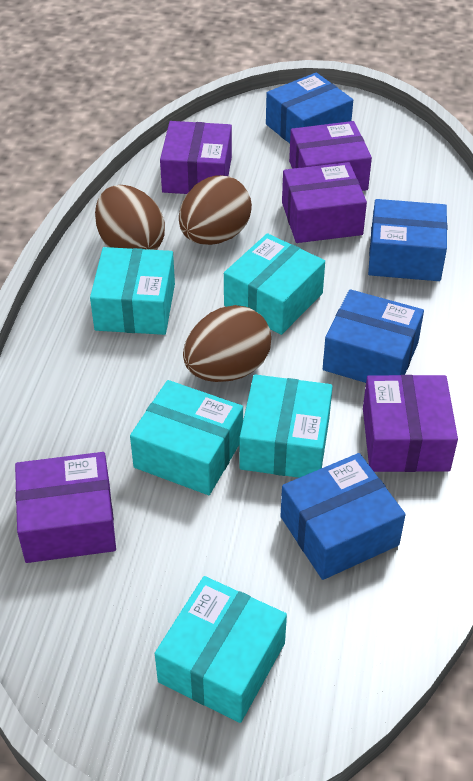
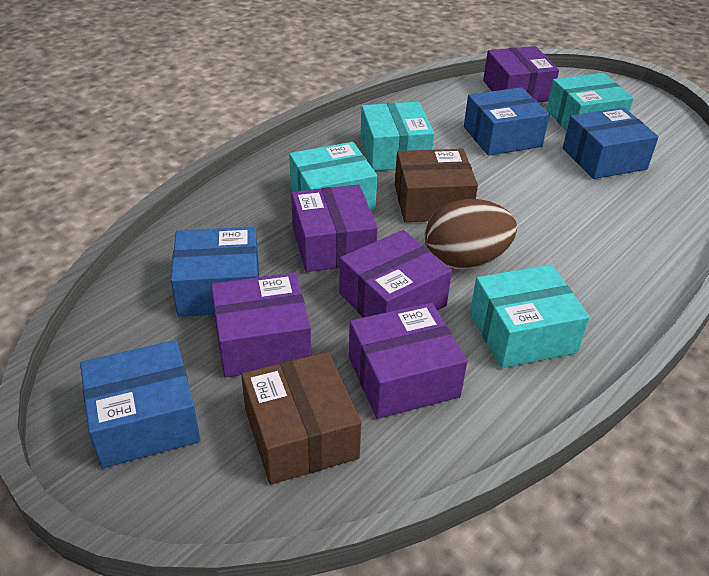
brown box: 0 -> 2
brown egg: 3 -> 1
turquoise box: 5 -> 4

